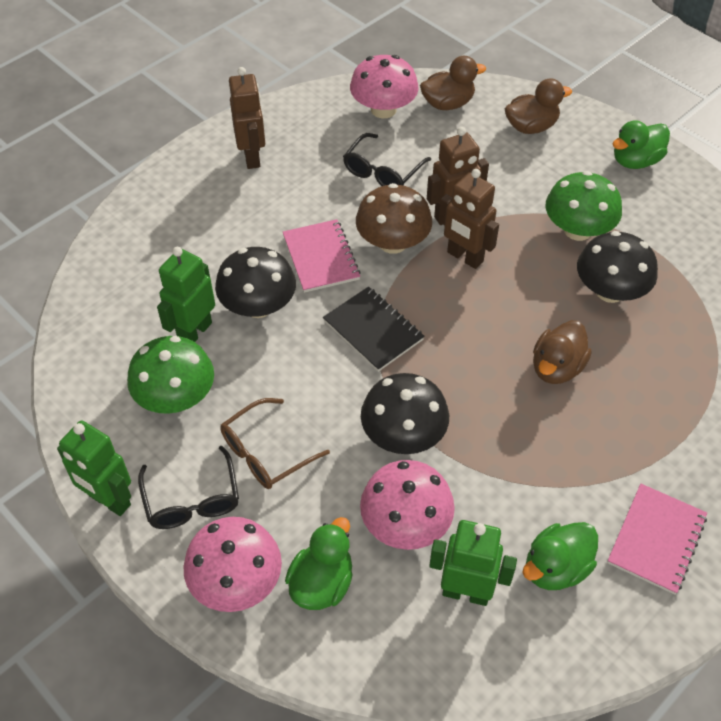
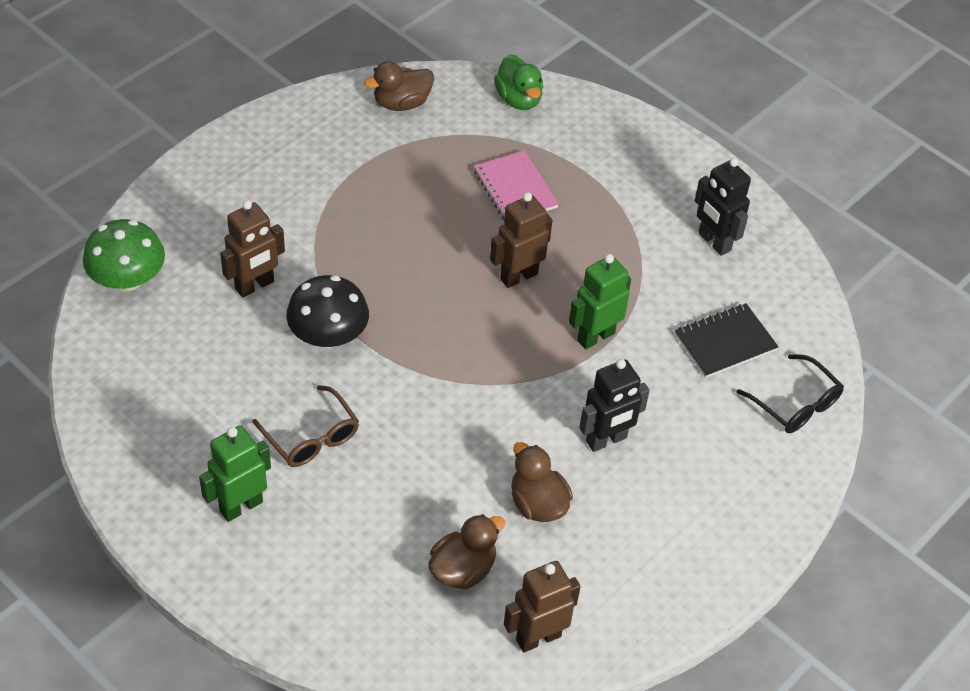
black glasses: 2 -> 1
black mushroom: 3 -> 1
black robot: 0 -> 2
brown mushroom: 1 -> 0
green duck: 3 -> 1
green mushroom: 2 -> 1
green robot: 3 -> 2
pink mushroom: 3 -> 0
pink notebook: 2 -> 1

